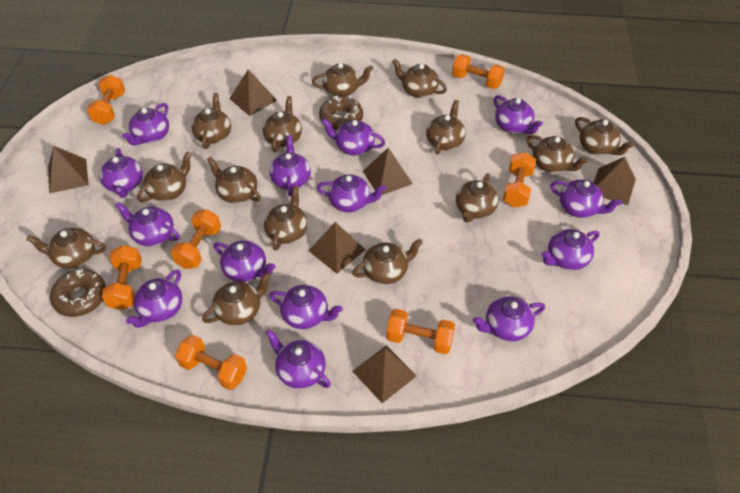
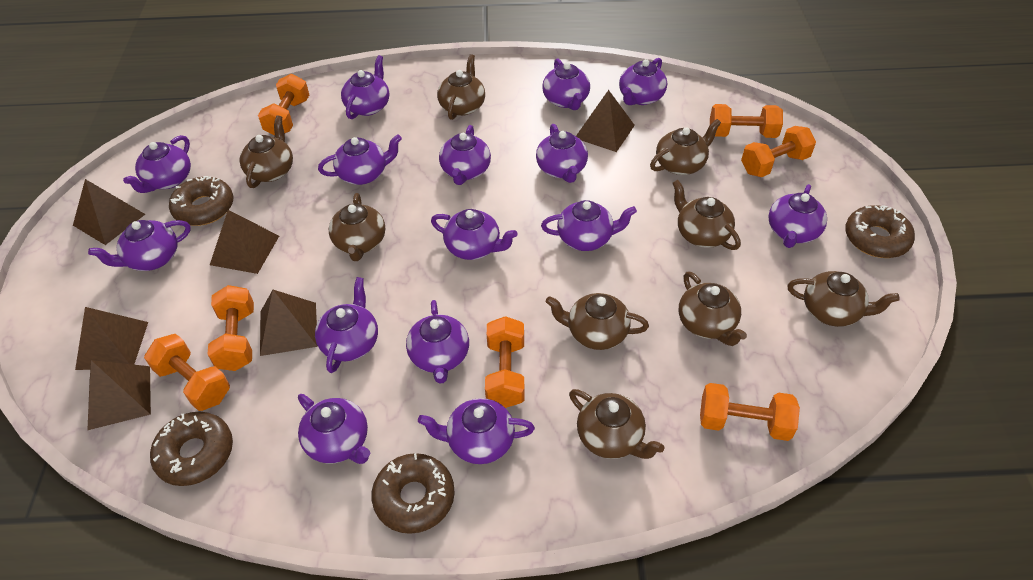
brown donut: 2 -> 4
brown teapot: 14 -> 9
purple teapot: 14 -> 15

